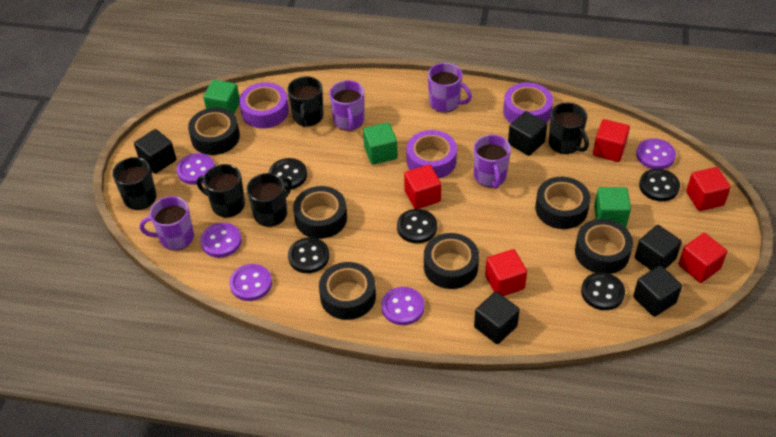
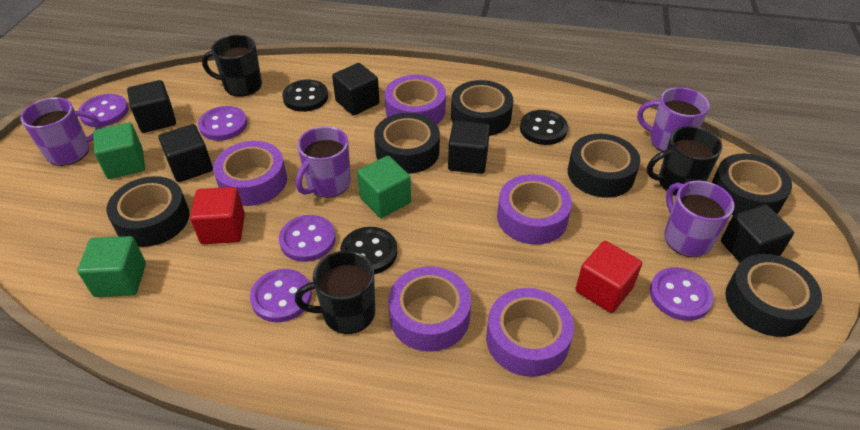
black button: 5 -> 3
black mug: 5 -> 3
purple tape: 3 -> 5
red cube: 5 -> 2

